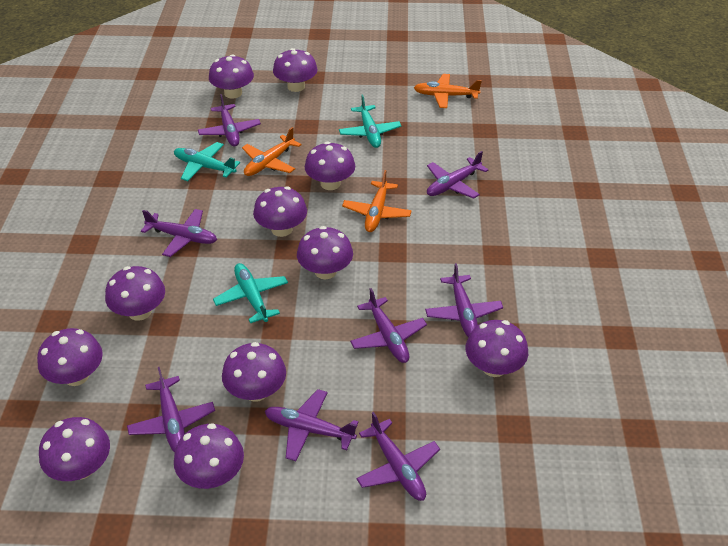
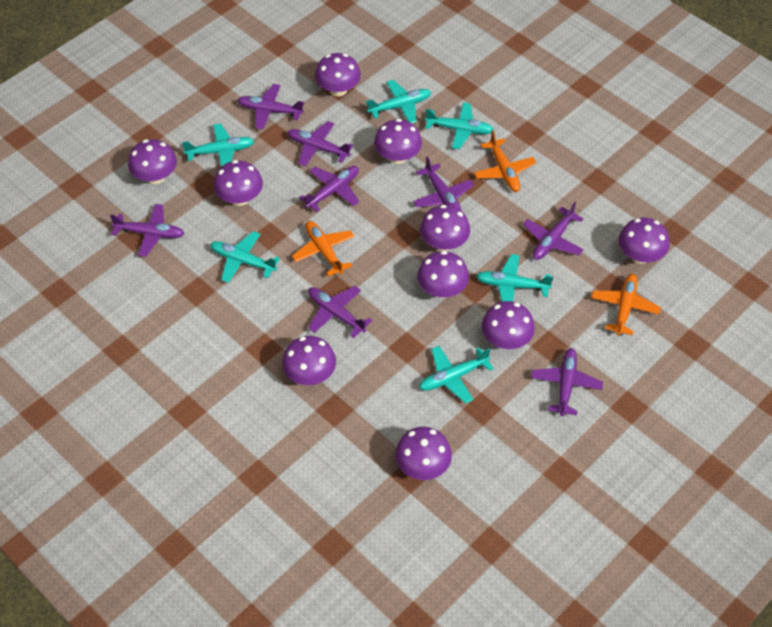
purple mushroom: 11 -> 10
turquoise plane: 3 -> 6

